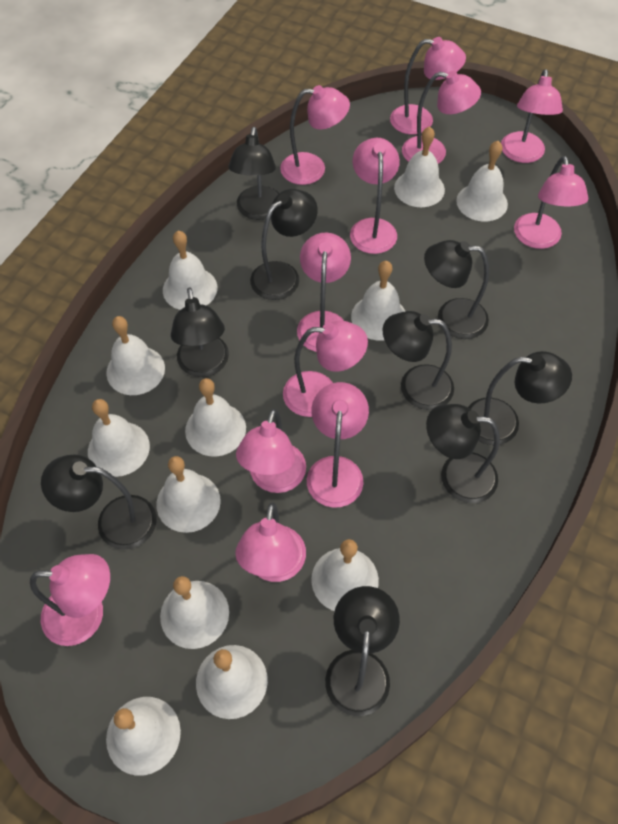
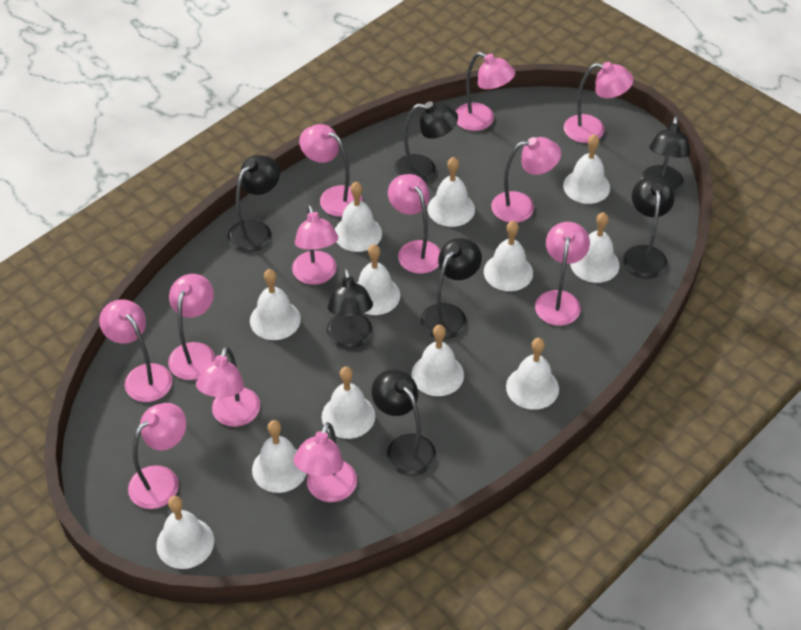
black lamp: 9 -> 7

